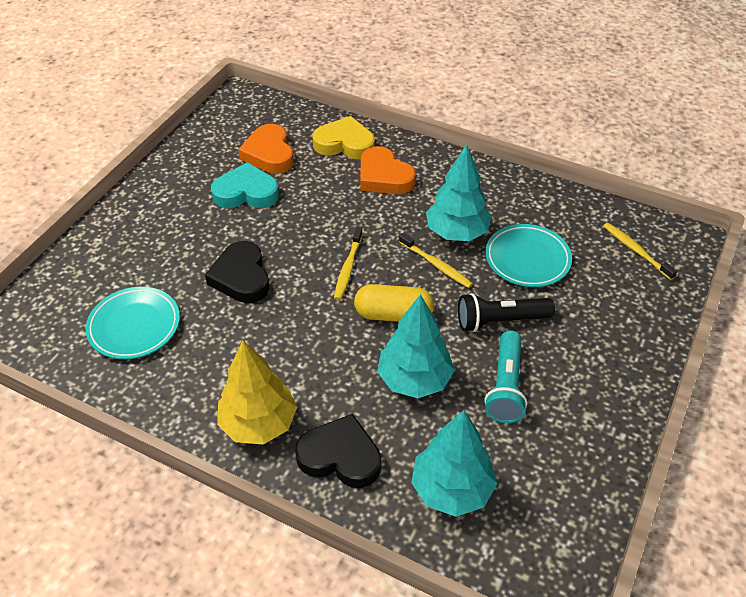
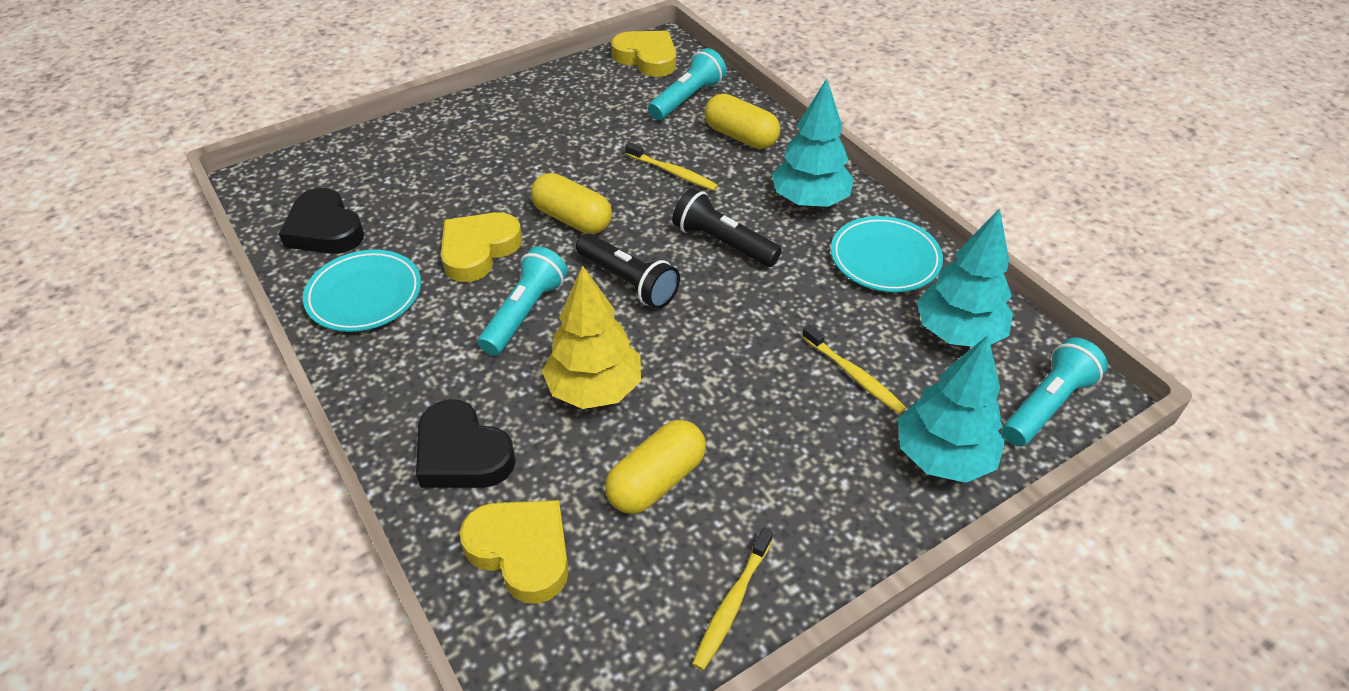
black flashlight: 1 -> 2
orange heart: 2 -> 0
turquoise flashlight: 1 -> 3
turquoise heart: 1 -> 0
yellow capsule: 1 -> 3
yellow heart: 1 -> 3

